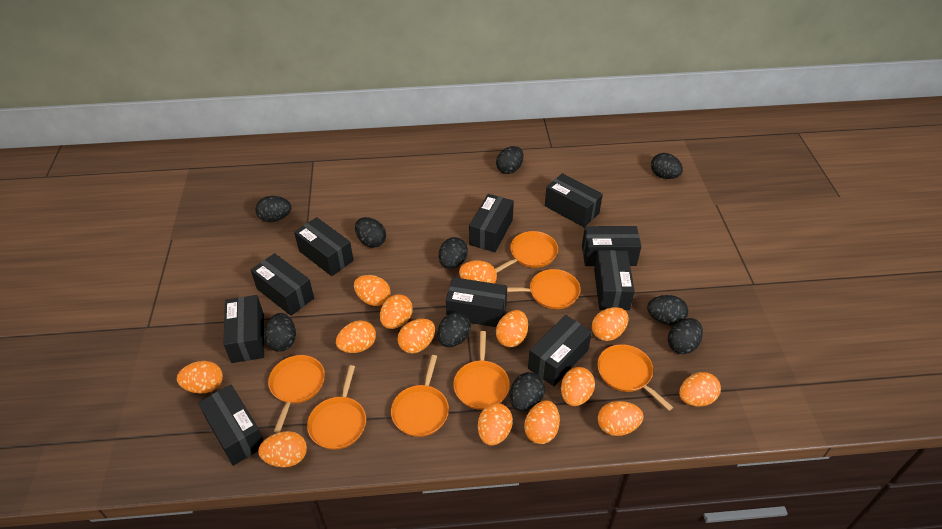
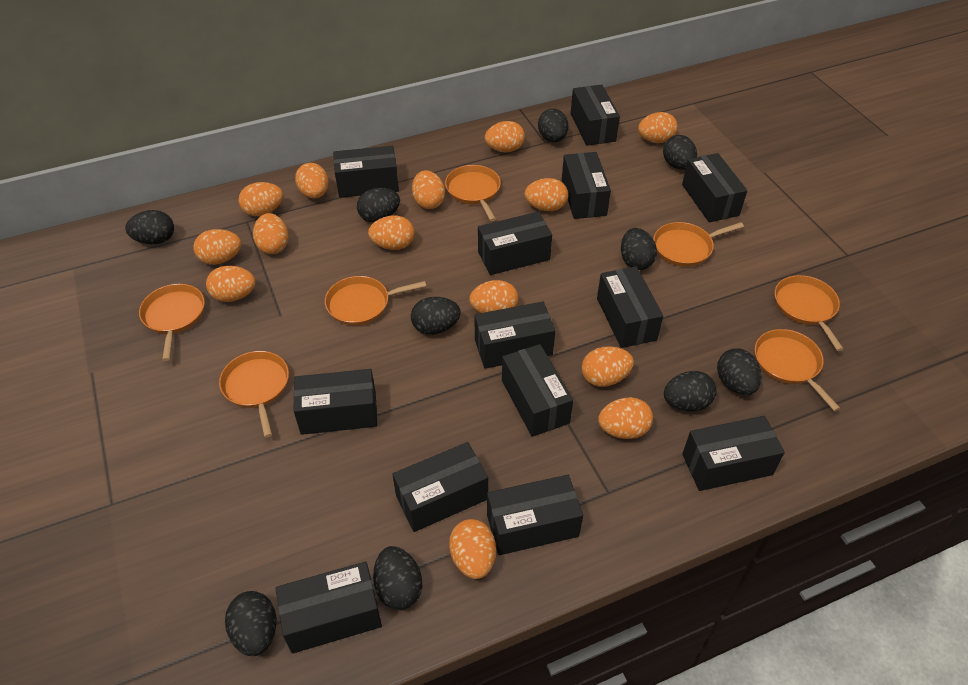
black box: 10 -> 13

